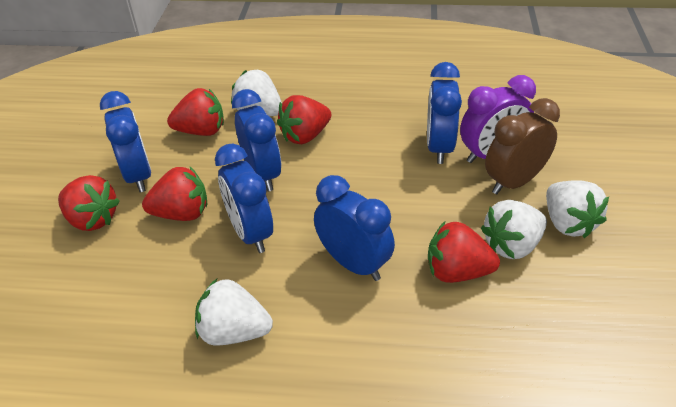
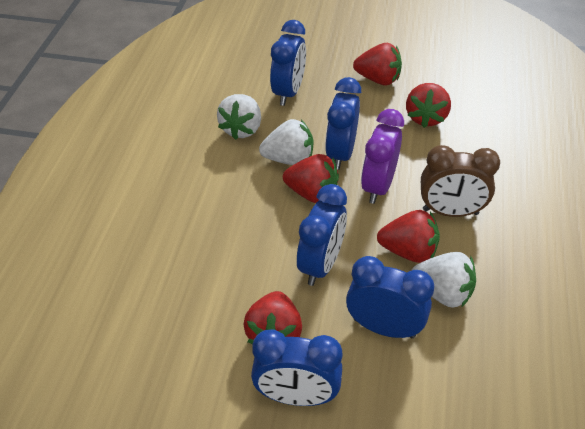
white strawberry: 4 -> 3

